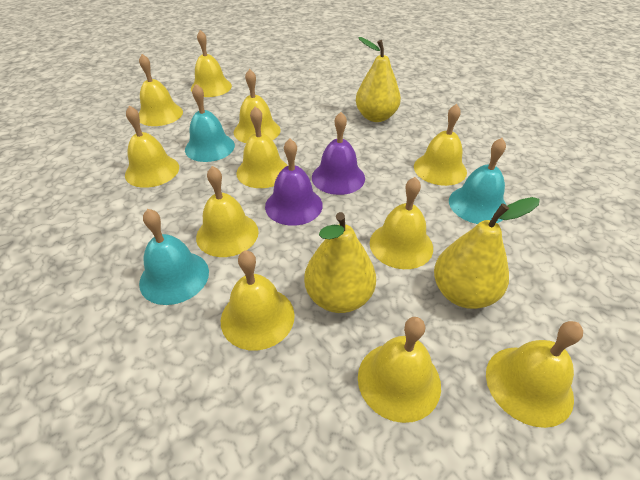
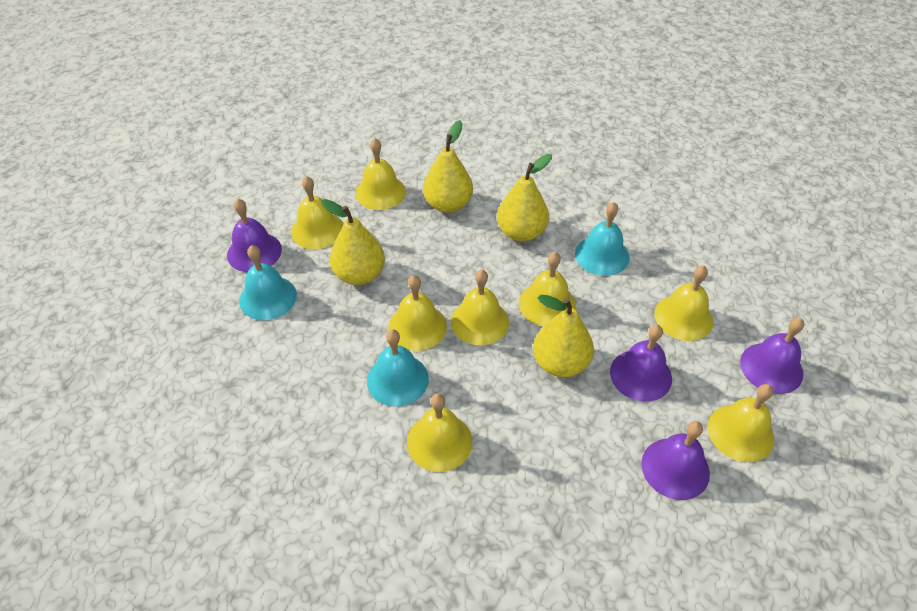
purple bell: 2 -> 4
yellow bell: 11 -> 8
yellow pear: 3 -> 4

